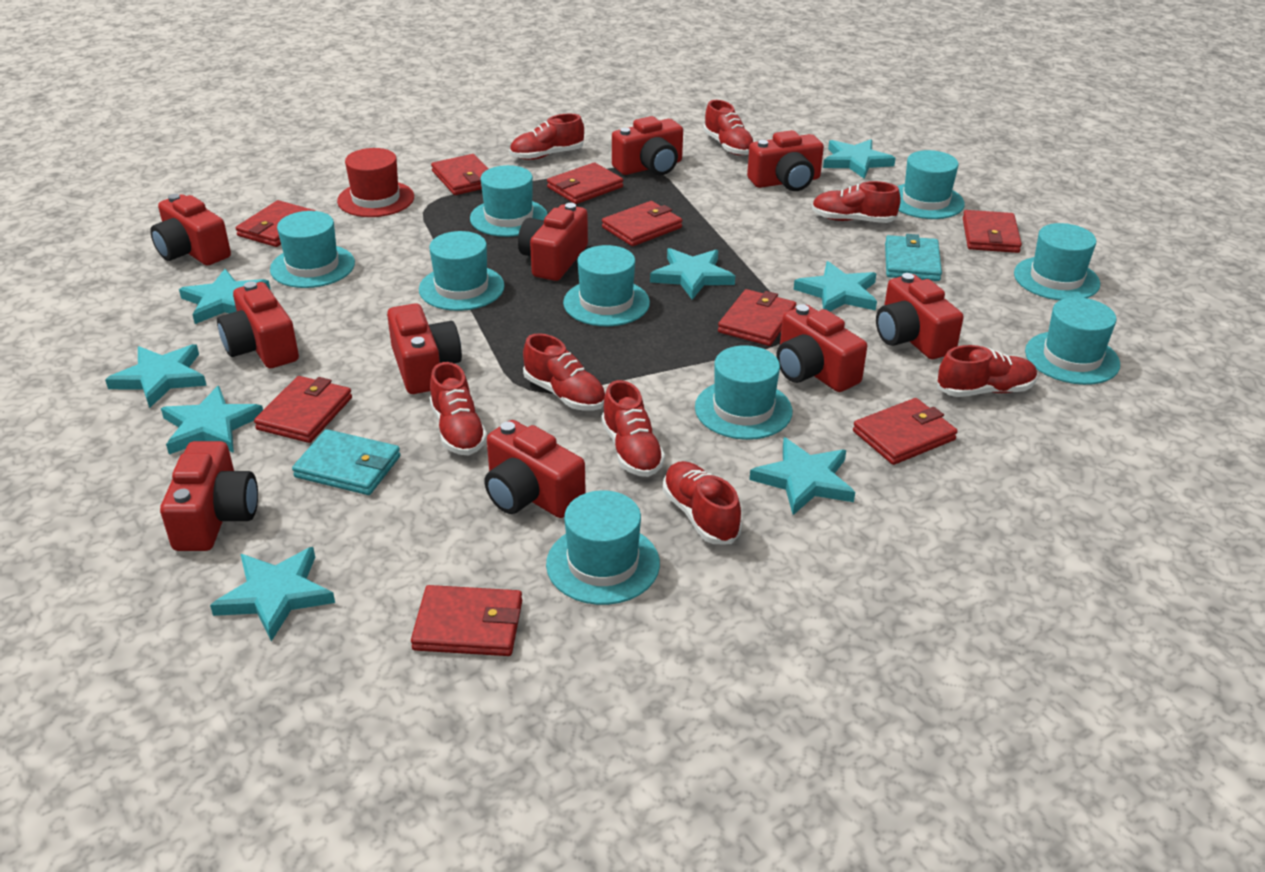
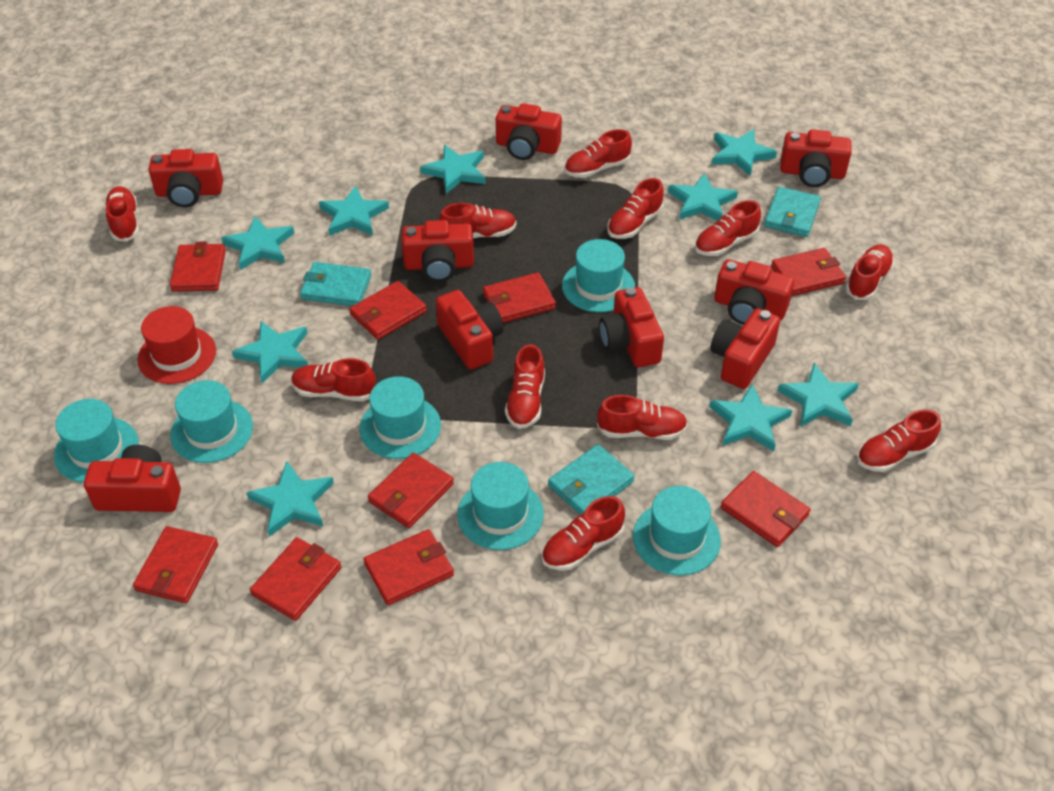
red camera: 10 -> 9
red shoe: 8 -> 11
turquoise hat: 9 -> 6
turquoise star: 8 -> 9
turquoise wallet: 2 -> 3

